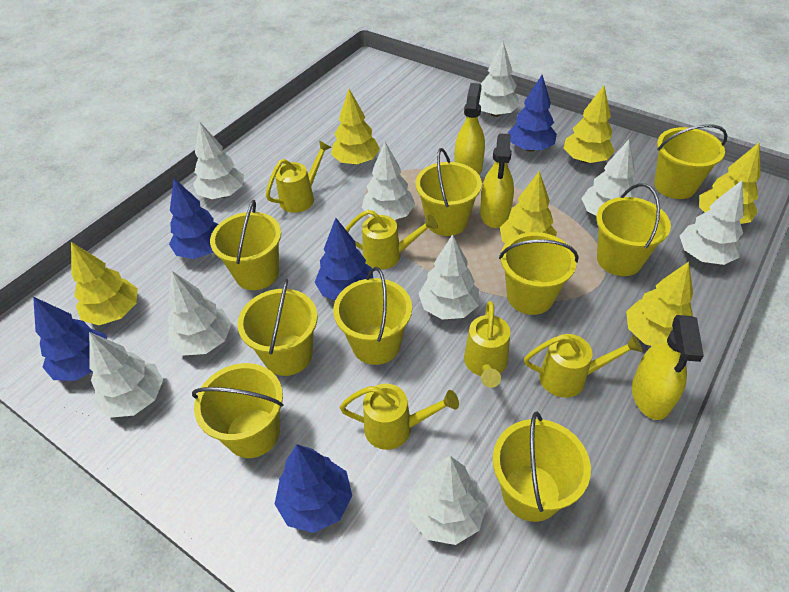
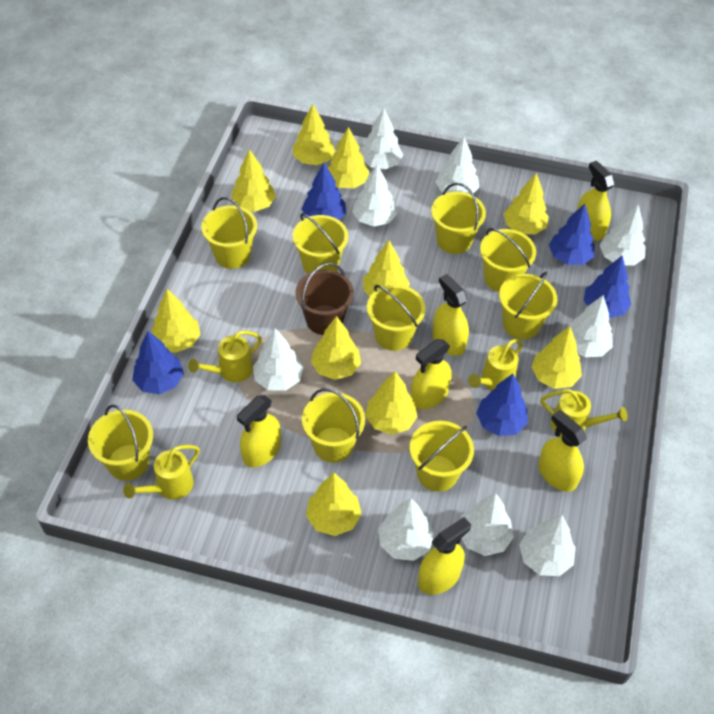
brown bucket: 0 -> 1
yellow spray bottle: 3 -> 6
yellow tree: 6 -> 10
yellow watering can: 5 -> 4

